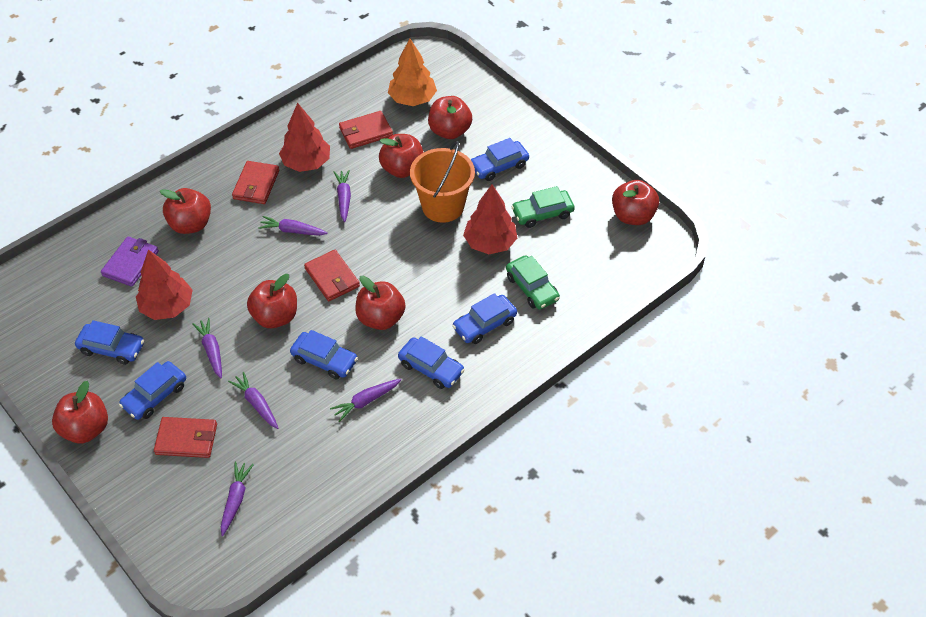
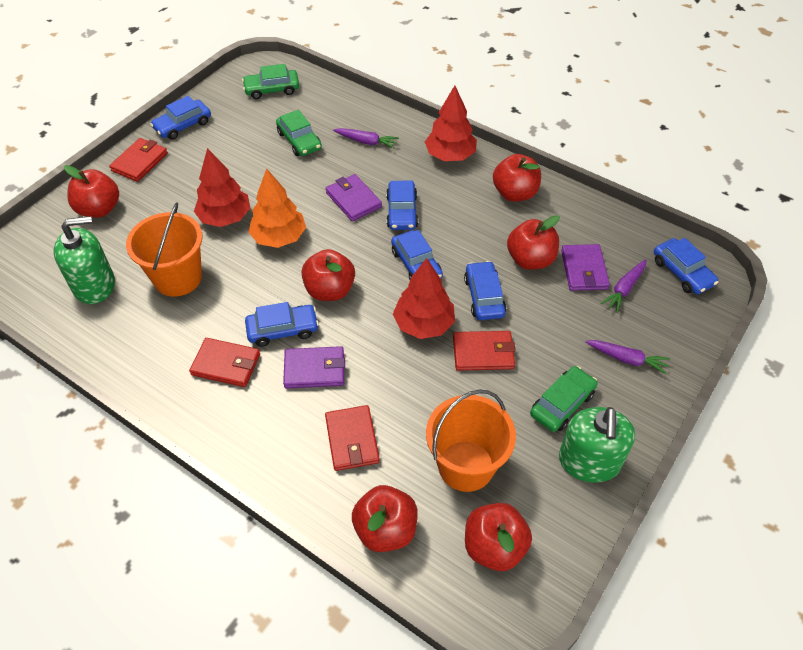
green car: 2 -> 3
green soap dispenser: 0 -> 2
orange bucket: 1 -> 2
purple carrot: 6 -> 3
purple wallet: 1 -> 3
red apple: 7 -> 6

